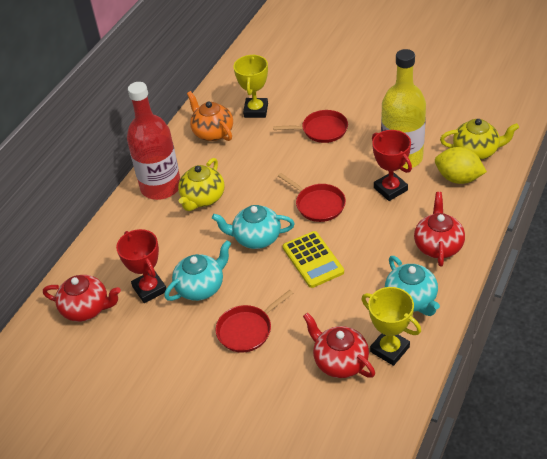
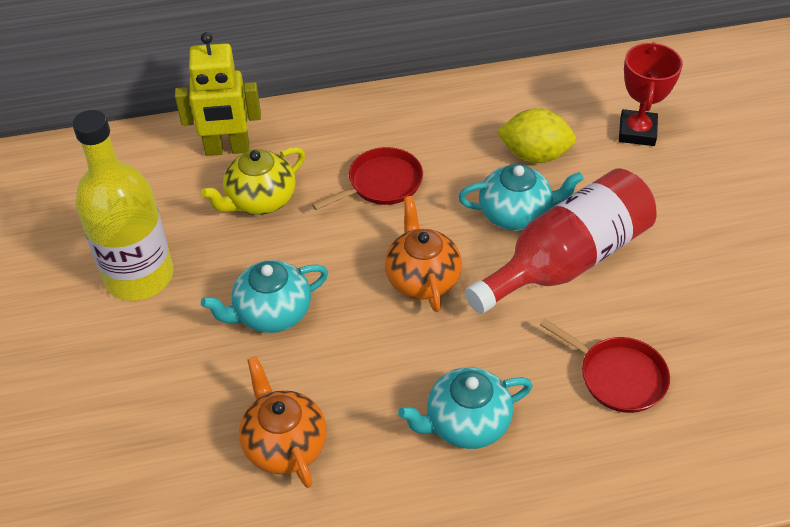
orange teapot: 1 -> 2
red pan: 3 -> 2
red teapot: 3 -> 0
red trophy: 2 -> 1
yellow calculator: 1 -> 0
yellow robot: 0 -> 1
yellow teapot: 2 -> 1
yellow trophy: 2 -> 0

